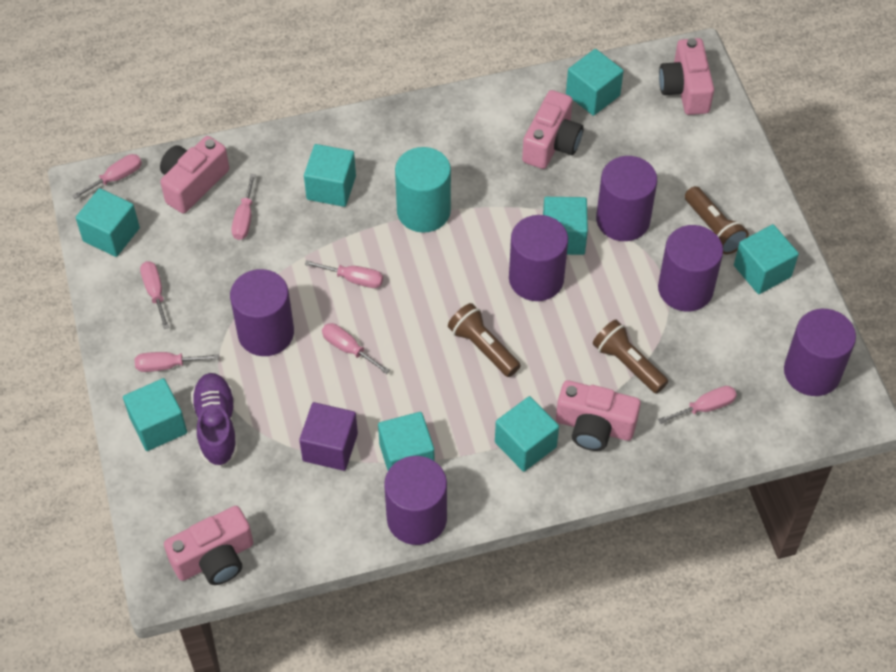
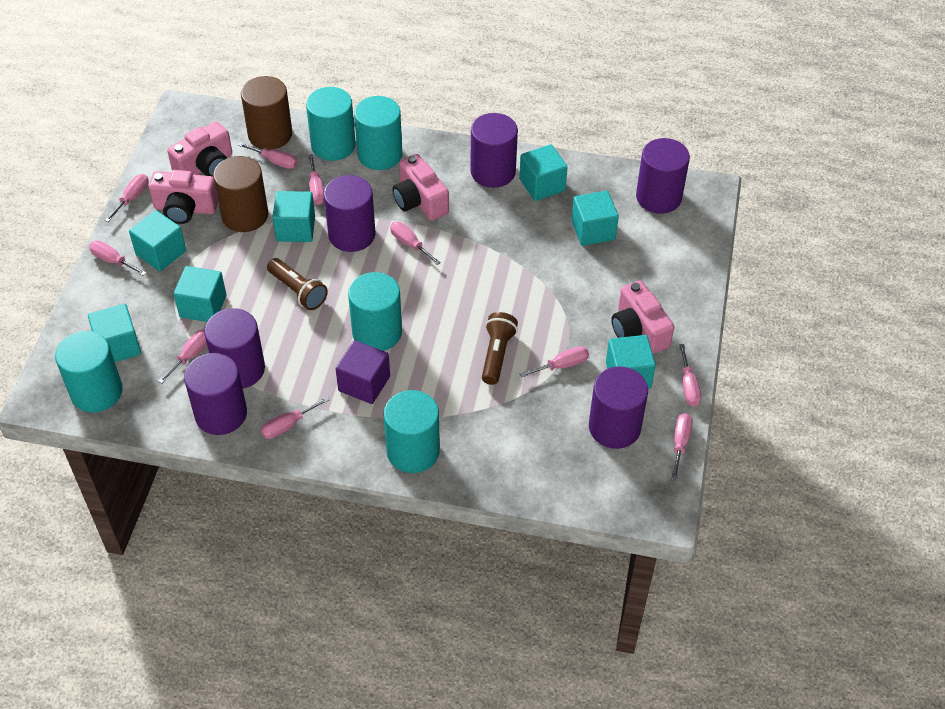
brown cylinder: 0 -> 2
brown flashlight: 3 -> 2
pink camera: 5 -> 4
pink screwdriver: 7 -> 10
purple shoe: 1 -> 0
turquoise cube: 8 -> 7
turquoise cylinder: 1 -> 5

